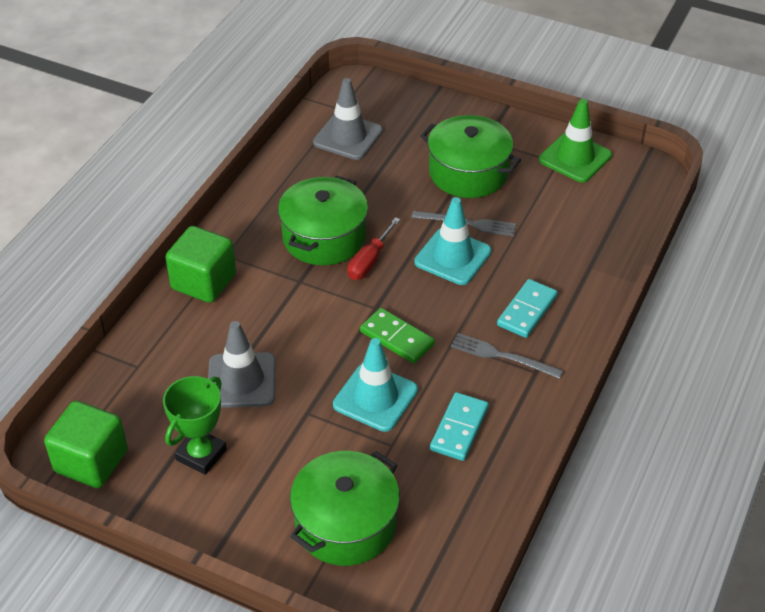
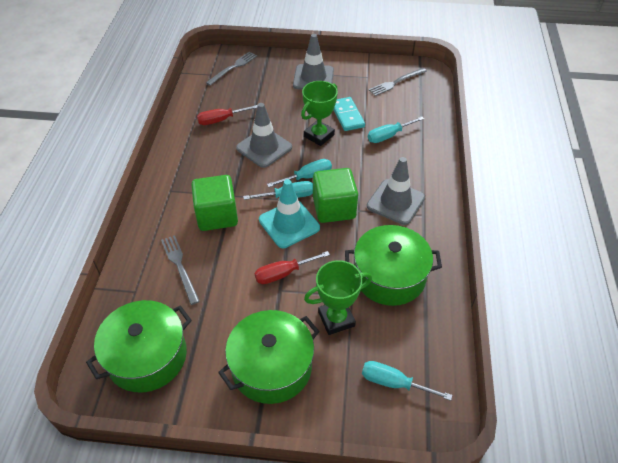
green domino: 1 -> 0
green traffic cone: 1 -> 0
green trophy: 1 -> 2
grey fork: 2 -> 3
grey traffic cone: 2 -> 3
red screwdriver: 1 -> 2
turquoise domino: 2 -> 1
turquoise screwdriver: 0 -> 4
turquoise traffic cone: 2 -> 1

